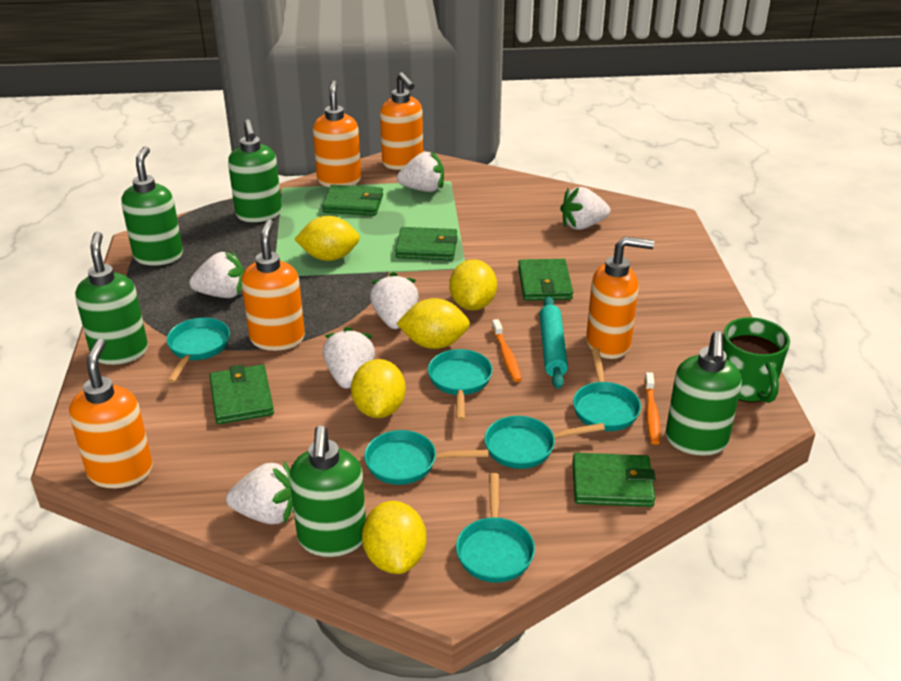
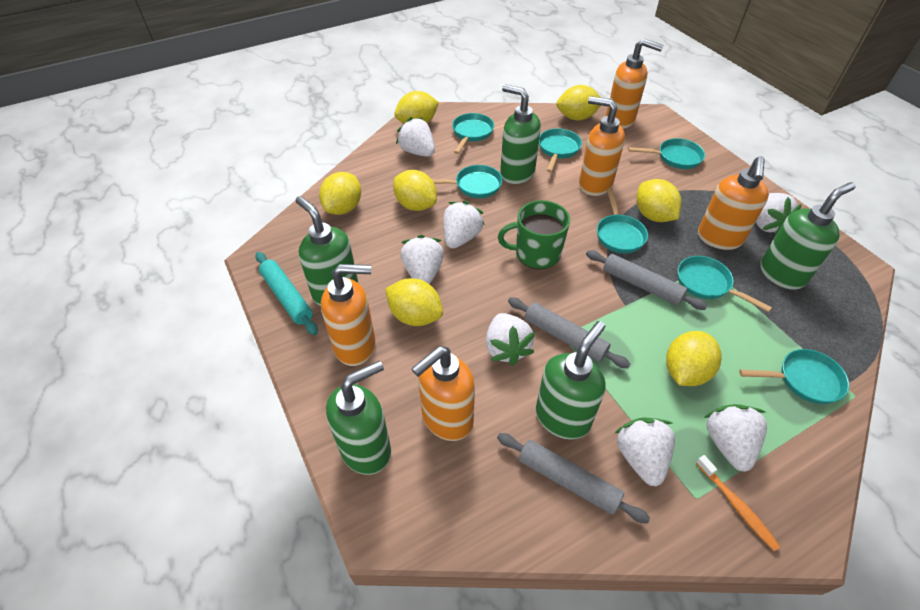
green wallet: 5 -> 0
grey rolling pin: 0 -> 3
orange toothbrush: 2 -> 1
turquoise pan: 6 -> 7
white strawberry: 6 -> 7
yellow lemon: 5 -> 7

